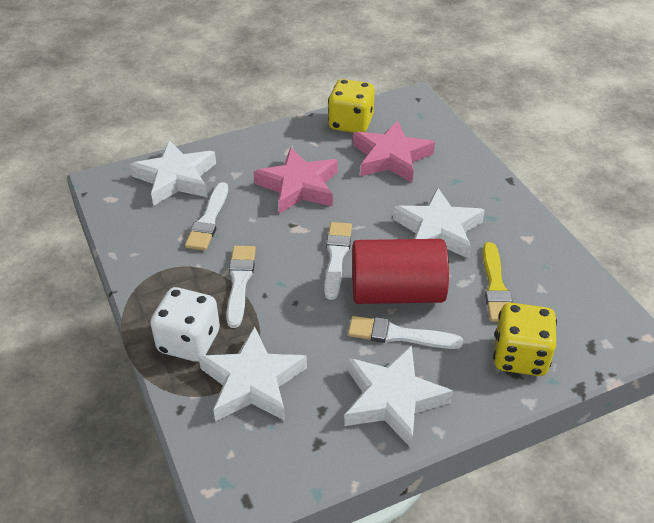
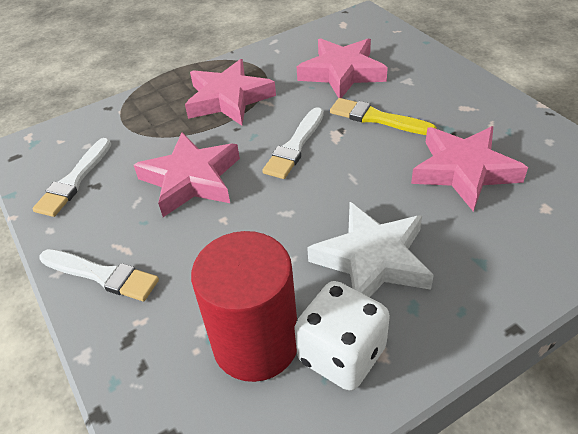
pink star: 2 -> 4
white brush: 4 -> 3
white star: 4 -> 1
yellow dice: 2 -> 0

